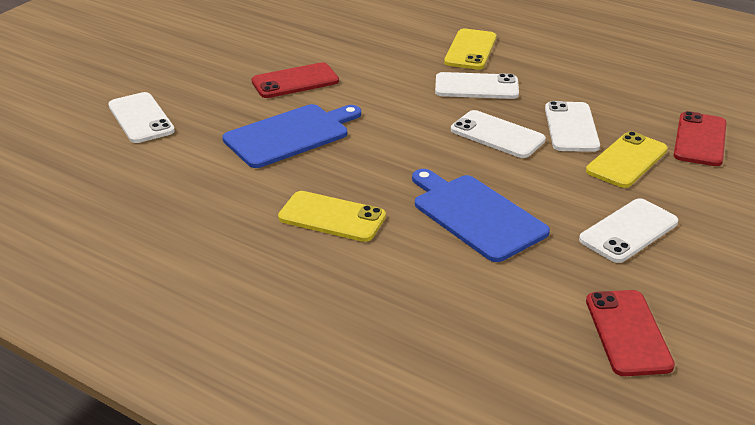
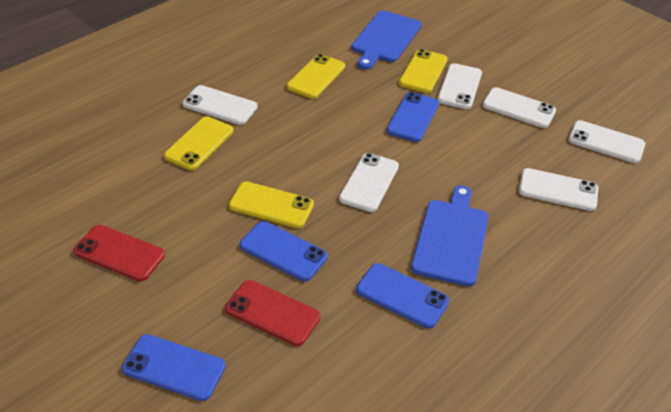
blue phone: 0 -> 4
red phone: 3 -> 2
white phone: 5 -> 6
yellow phone: 3 -> 4

